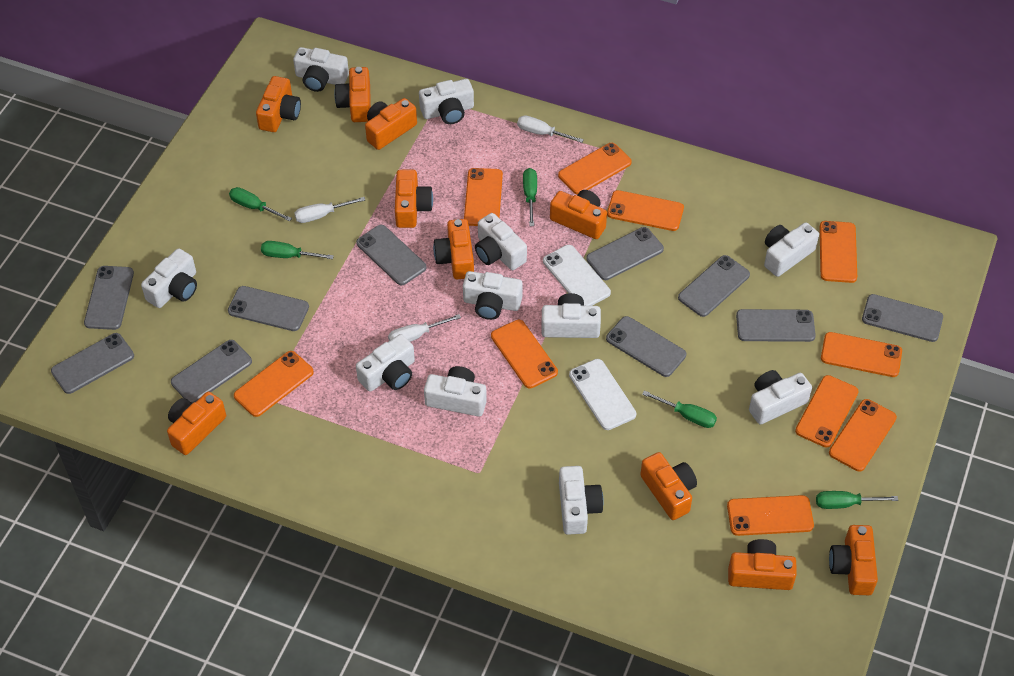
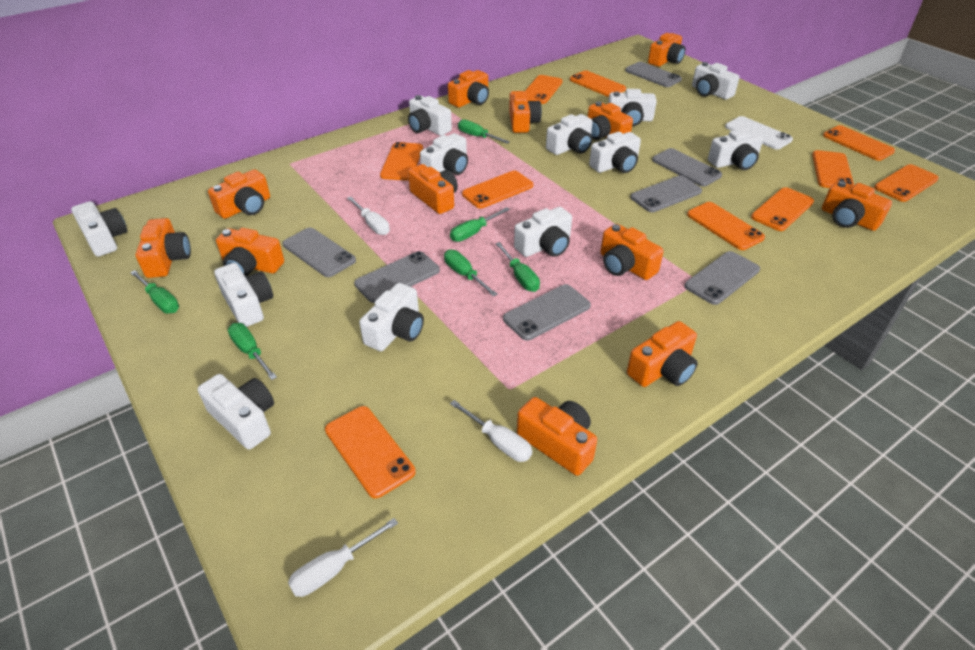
green screwdriver: 5 -> 6
grey phone: 10 -> 7
orange camera: 10 -> 12
white camera: 11 -> 12
white phone: 2 -> 1

